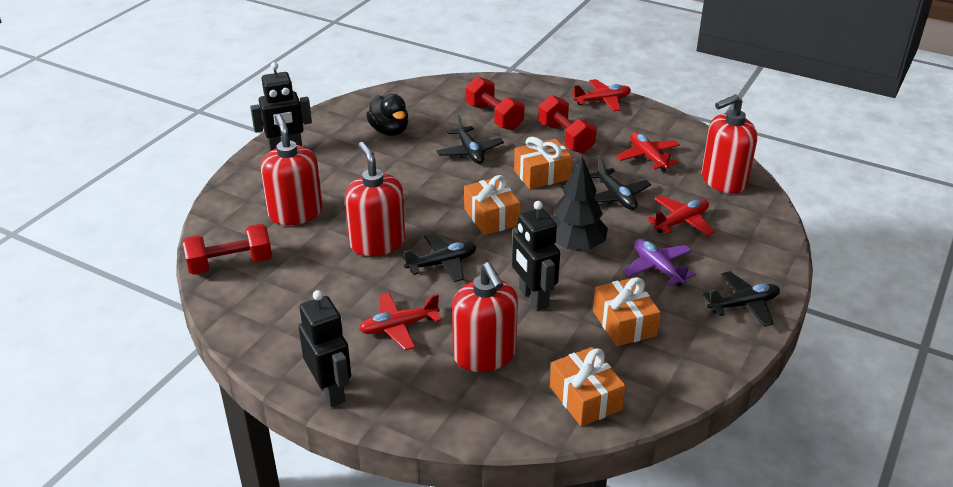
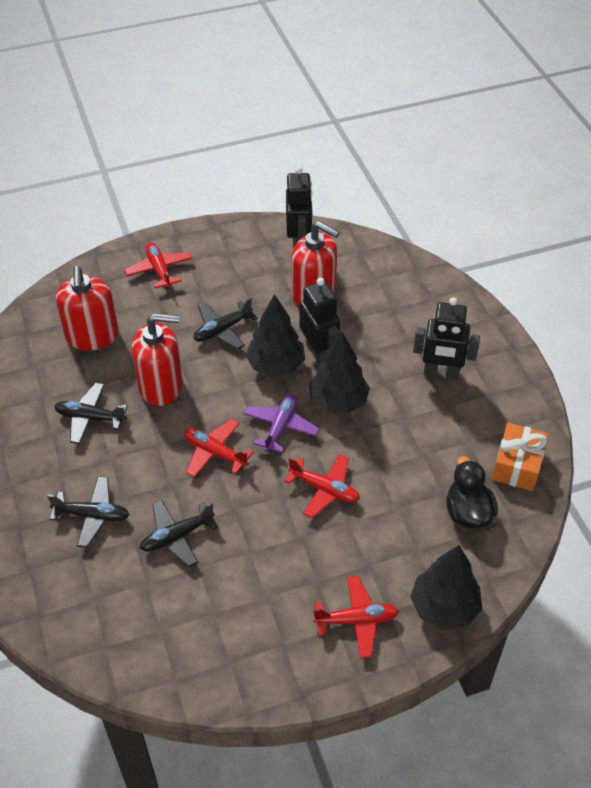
black tree: 1 -> 3
orange gift: 4 -> 1
red dumbbell: 3 -> 0
red soap dispenser: 4 -> 3

